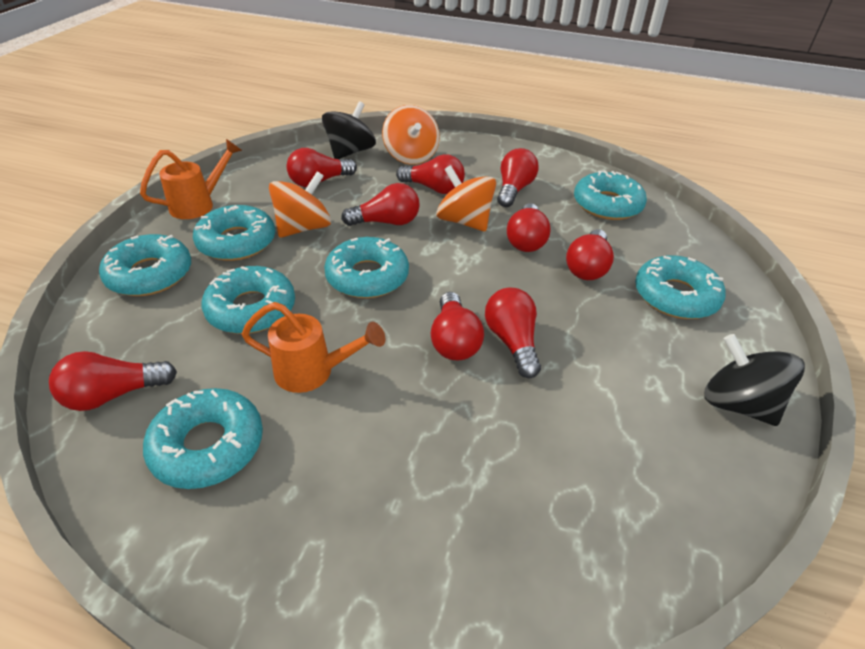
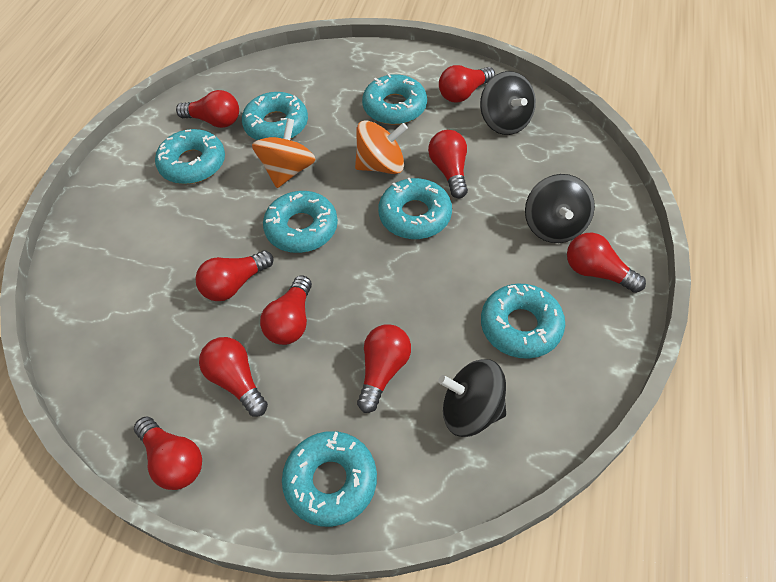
black spinning top: 2 -> 3
orange spinning top: 3 -> 2
orange watering can: 2 -> 0

